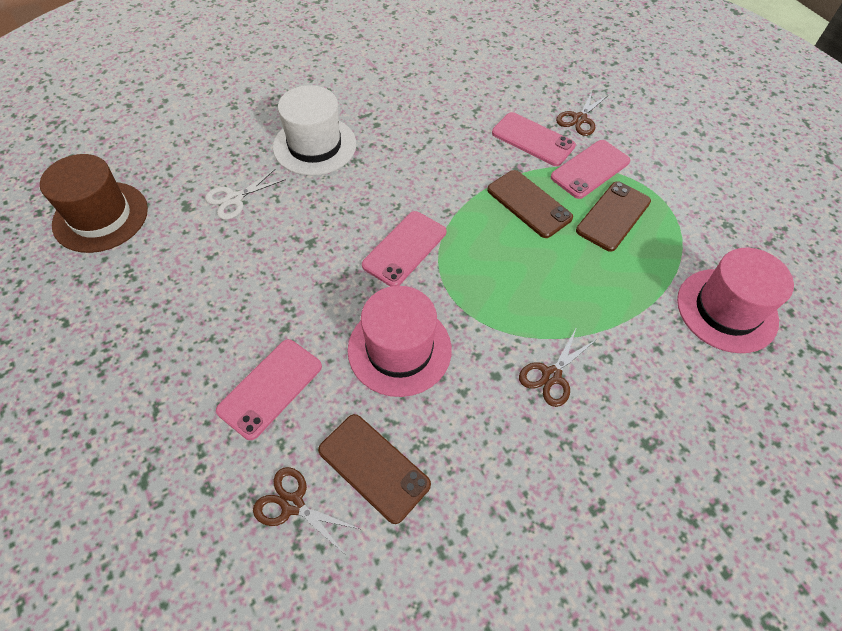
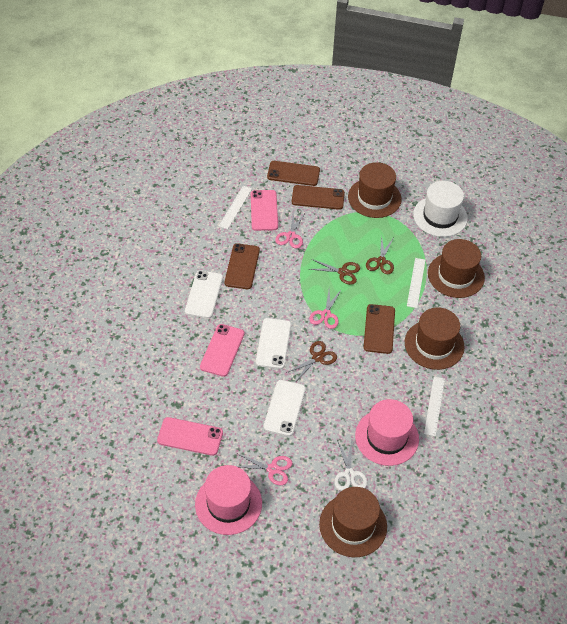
brown hat: 1 -> 4
brown phone: 3 -> 4
pink phone: 4 -> 3
pink scissors: 0 -> 3
white phone: 0 -> 3
white ruler: 0 -> 3

